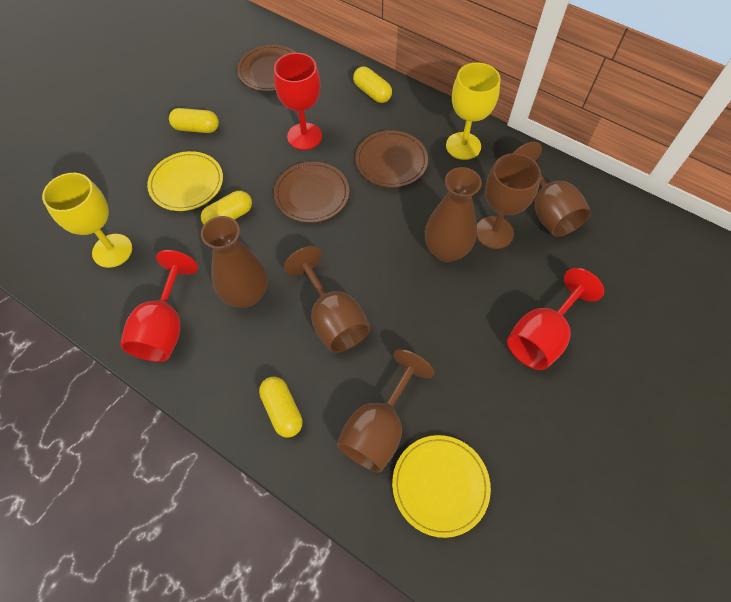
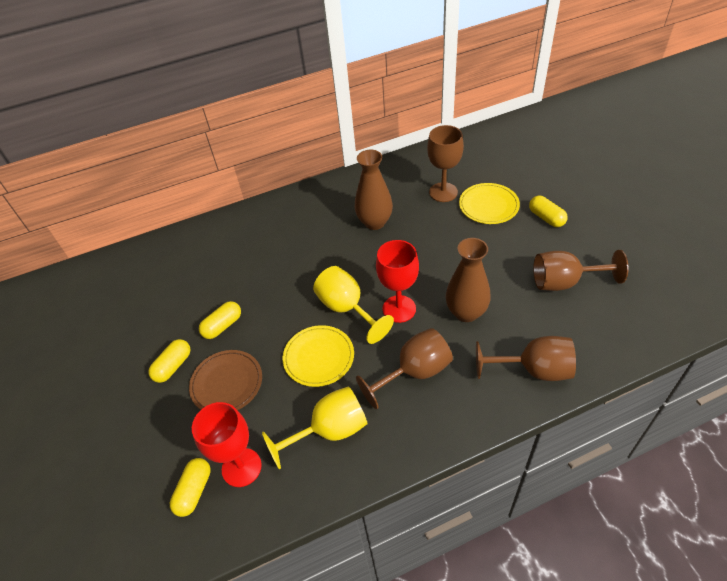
brown plate: 3 -> 1
red goblet: 3 -> 2

